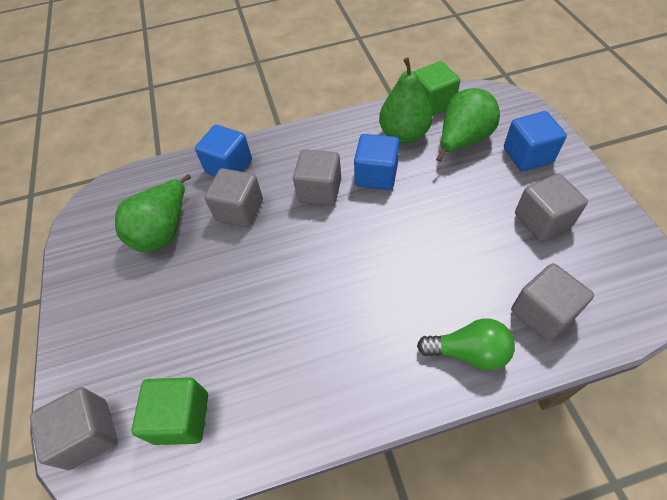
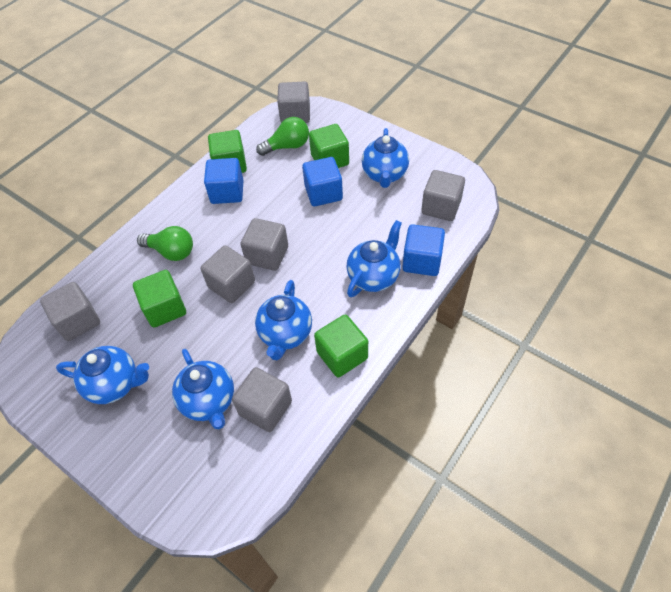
blue teapot: 0 -> 5
green cube: 2 -> 4
green light bulb: 1 -> 2
green pear: 3 -> 0
grey cube: 5 -> 6

